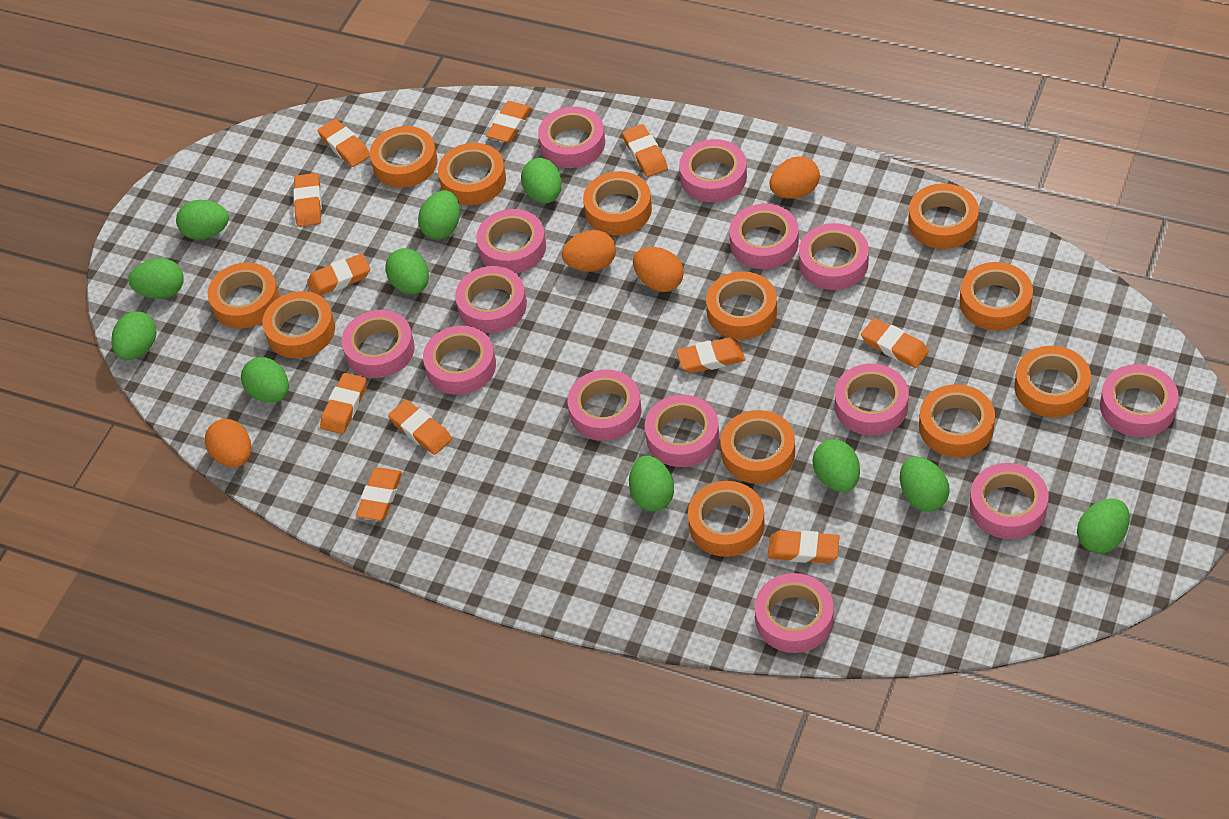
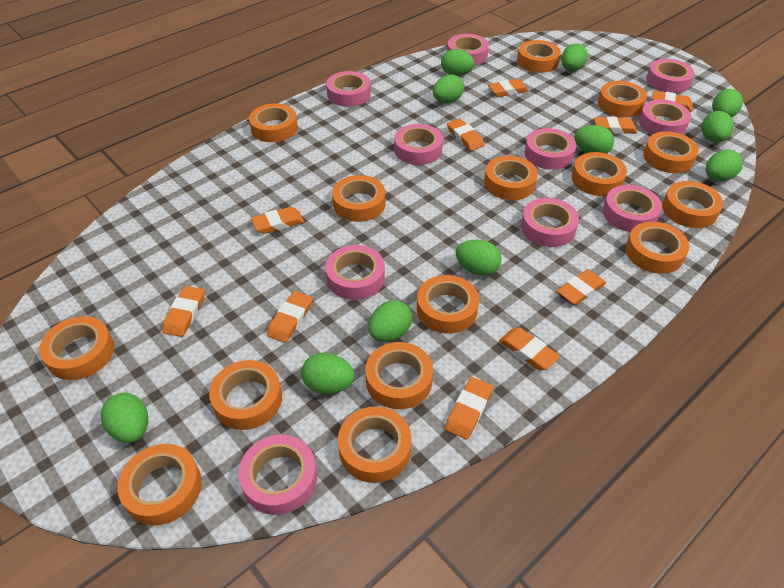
orange egg: 4 -> 0
orange eraser: 11 -> 10
orange tape: 12 -> 15
pink tape: 14 -> 10

